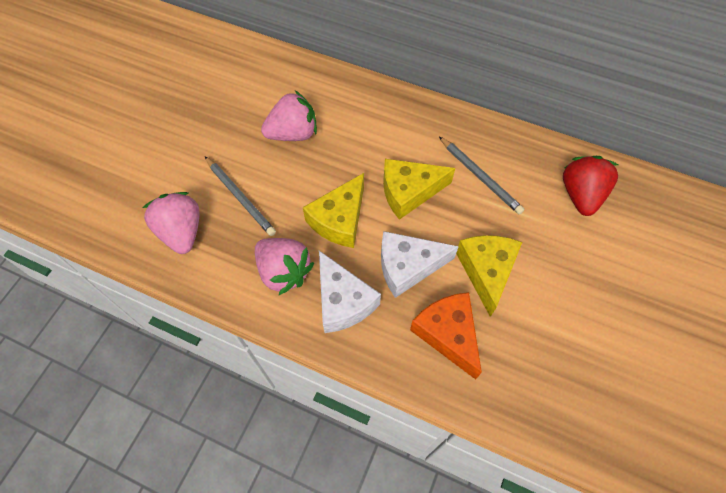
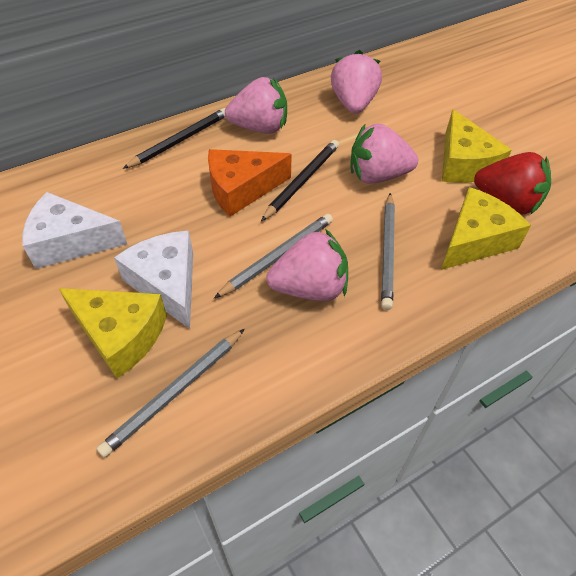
black pencil: 0 -> 2
grey pencil: 2 -> 3
pink strawberry: 3 -> 4

